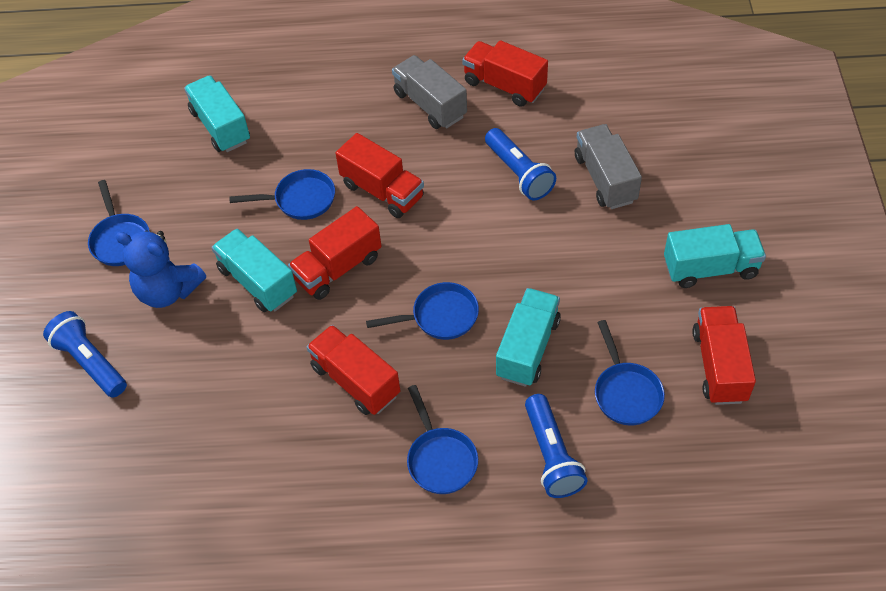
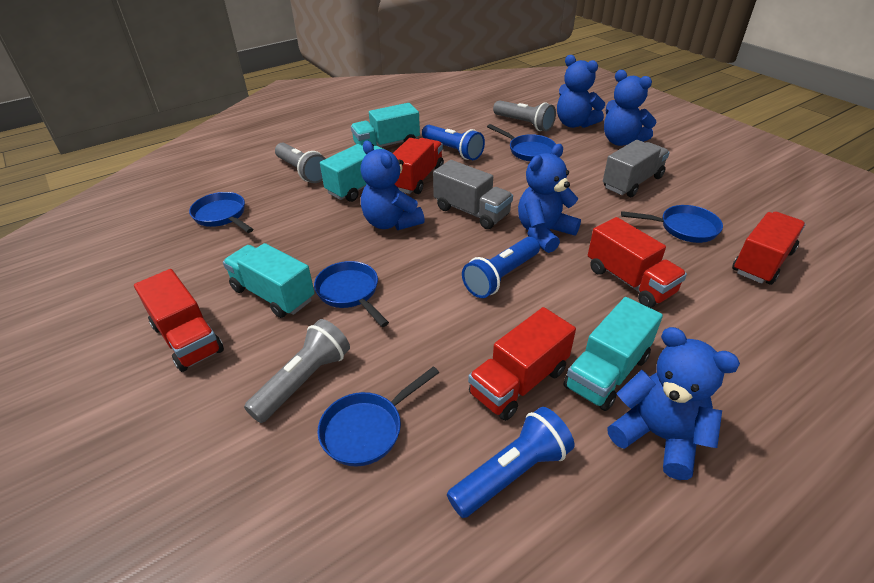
blue teddy bear: 1 -> 5
grey flashlight: 0 -> 3

